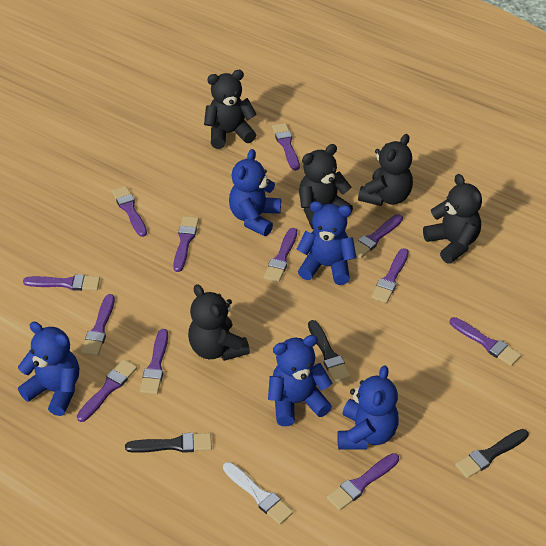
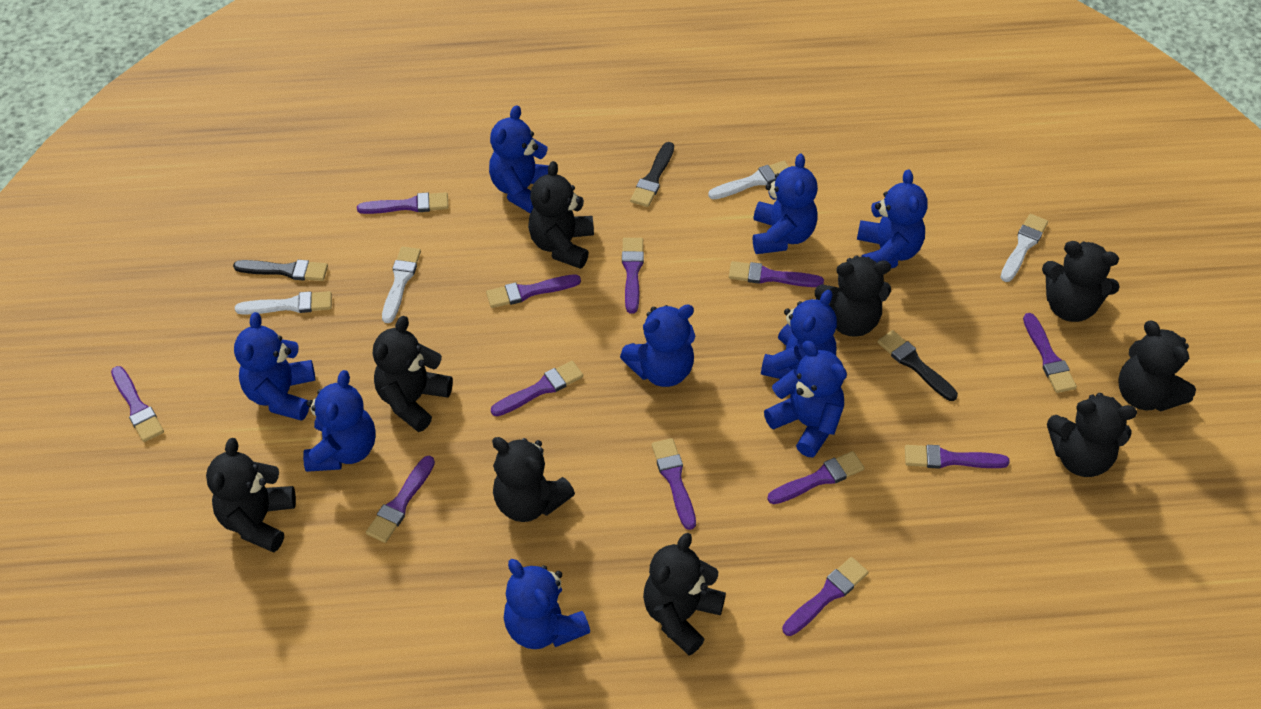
black teddy bear: 5 -> 9
blue teddy bear: 5 -> 9
white brush: 1 -> 4

